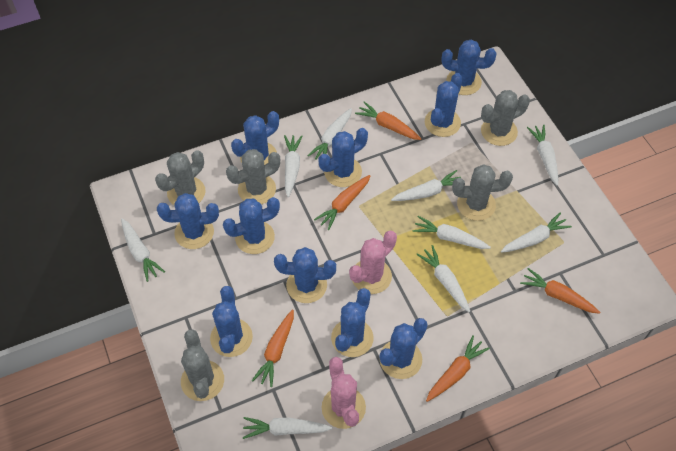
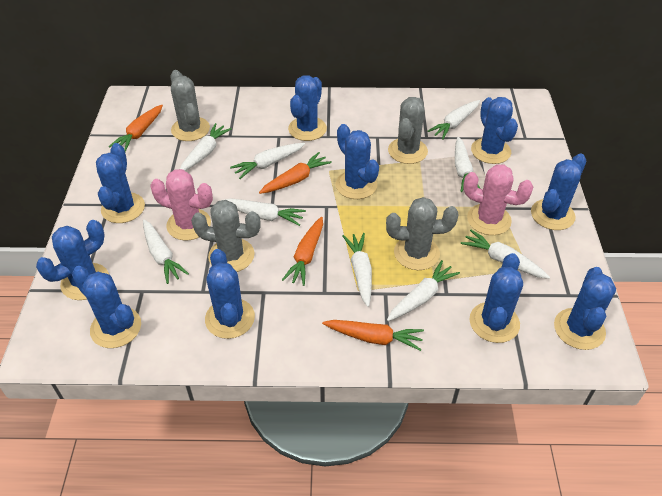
grey cactus: 5 -> 4
orange carrot: 5 -> 4

